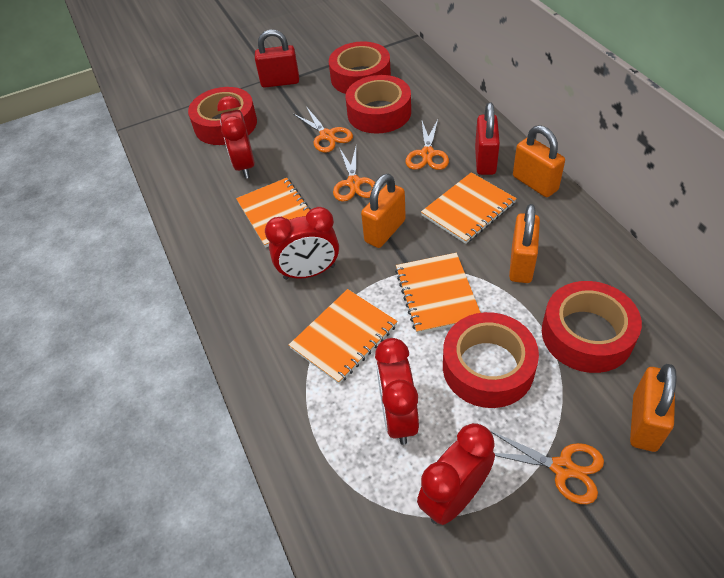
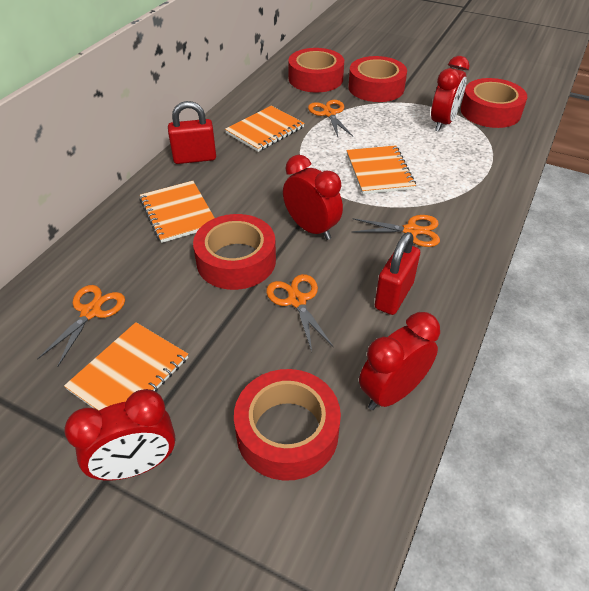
orange padlock: 4 -> 0

